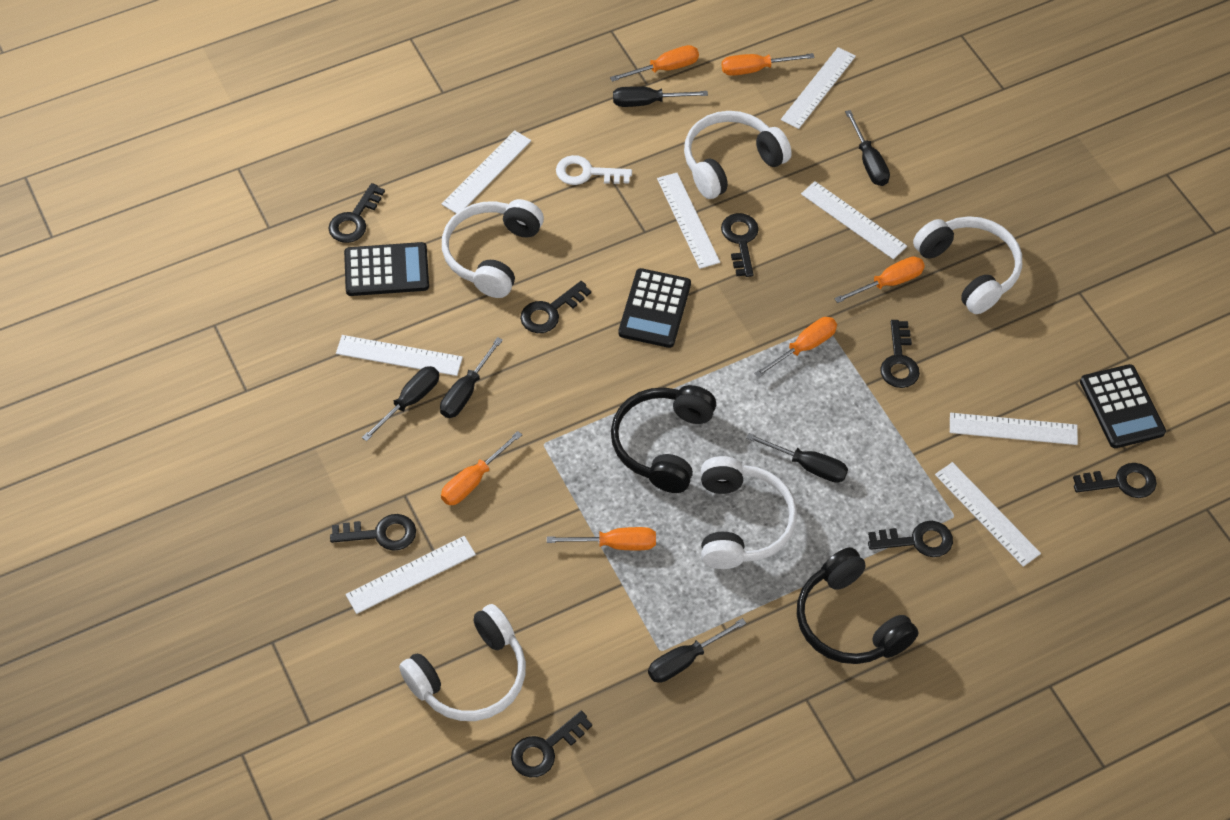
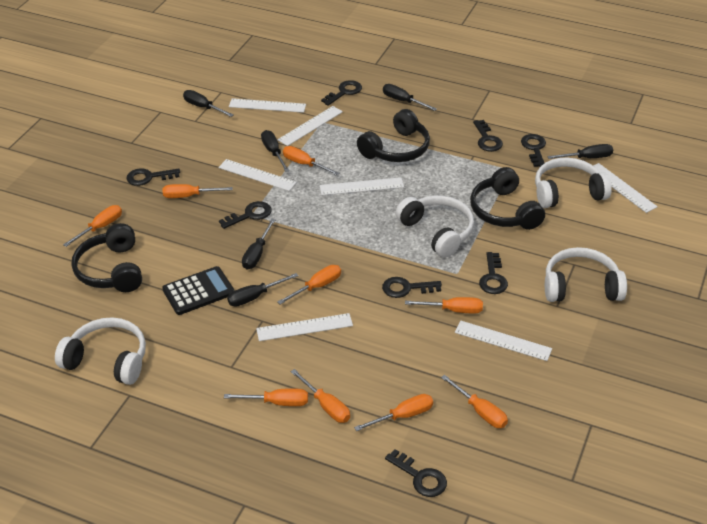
black calculator: 3 -> 1
black headphones: 2 -> 3
orange screwdriver: 6 -> 9
white headphones: 5 -> 4
white key: 1 -> 0
white ruler: 8 -> 7

